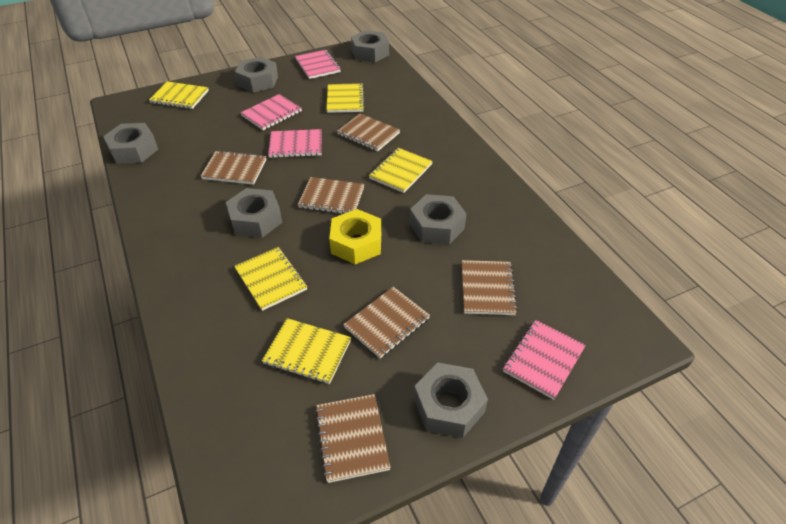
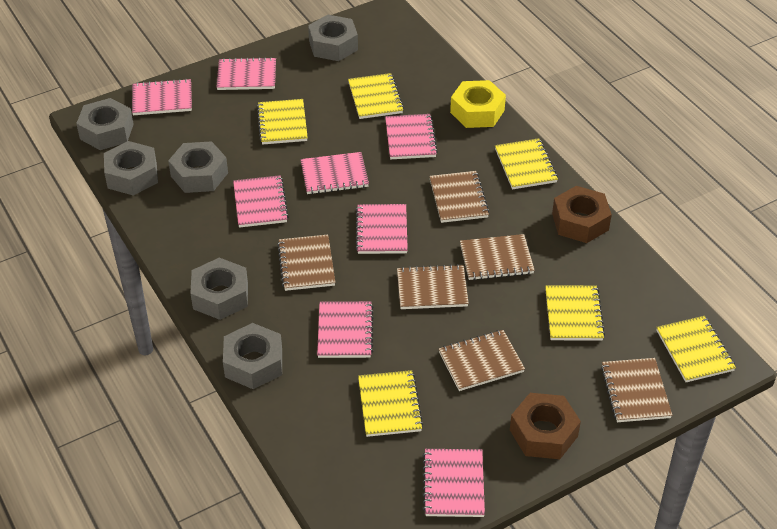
brown nut: 0 -> 2
pink notebook: 4 -> 8
yellow notebook: 5 -> 6

